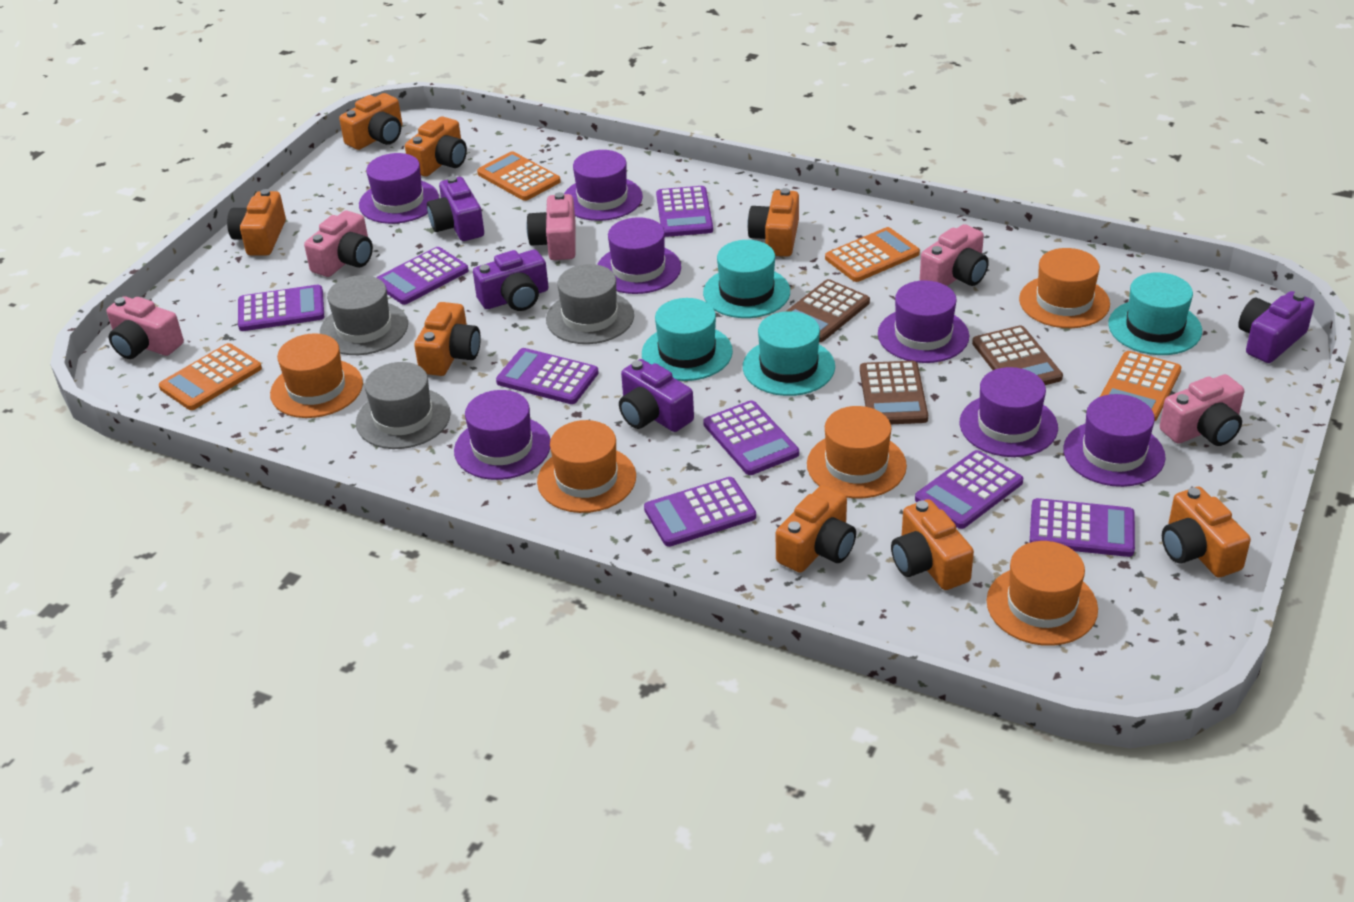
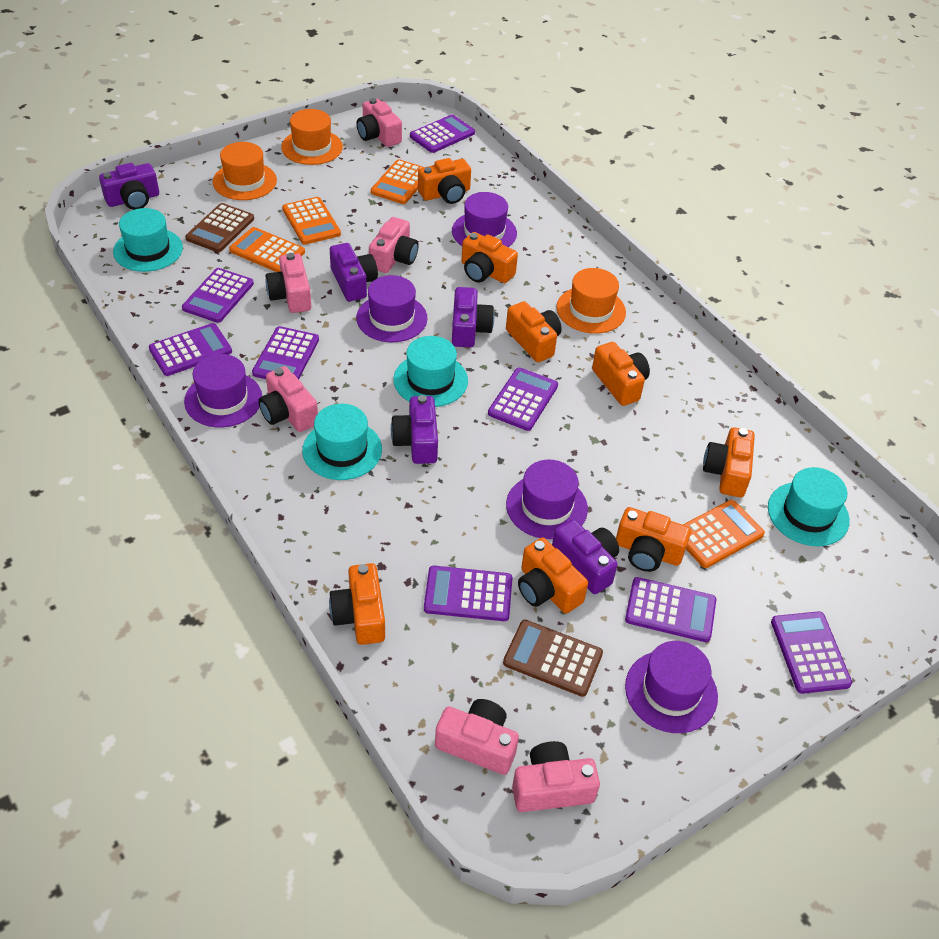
brown calculator: 3 -> 2
grey hat: 3 -> 0
orange hat: 5 -> 3
pink camera: 5 -> 6
purple camera: 4 -> 5
purple hat: 7 -> 5

